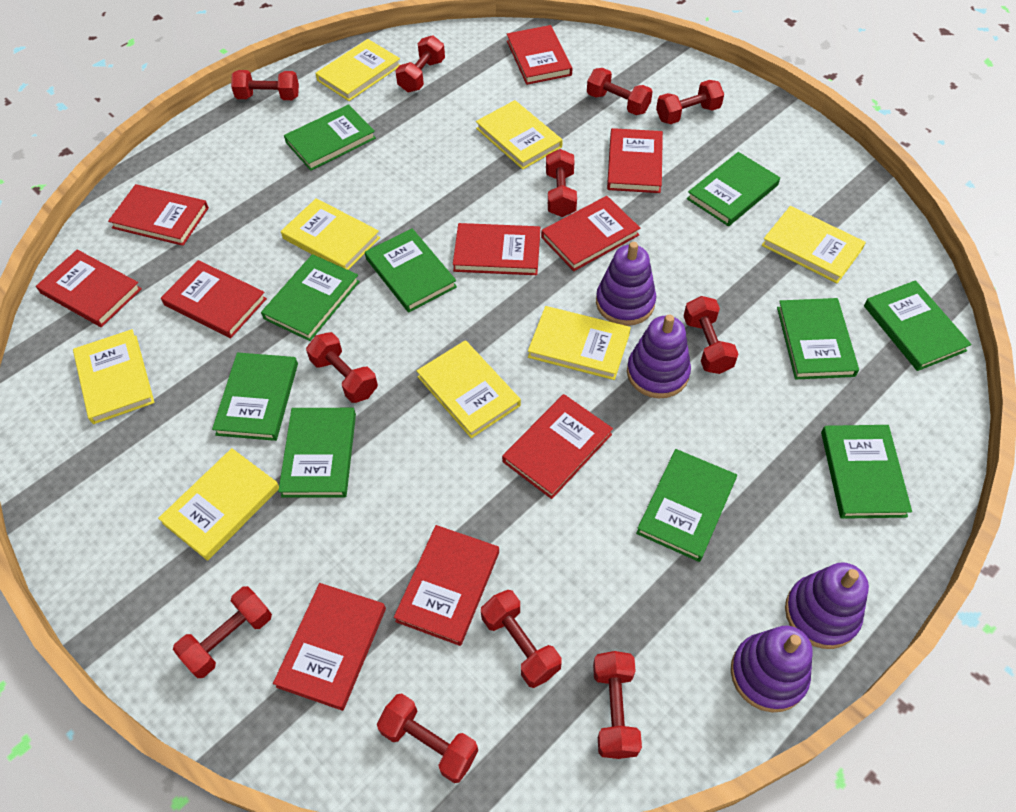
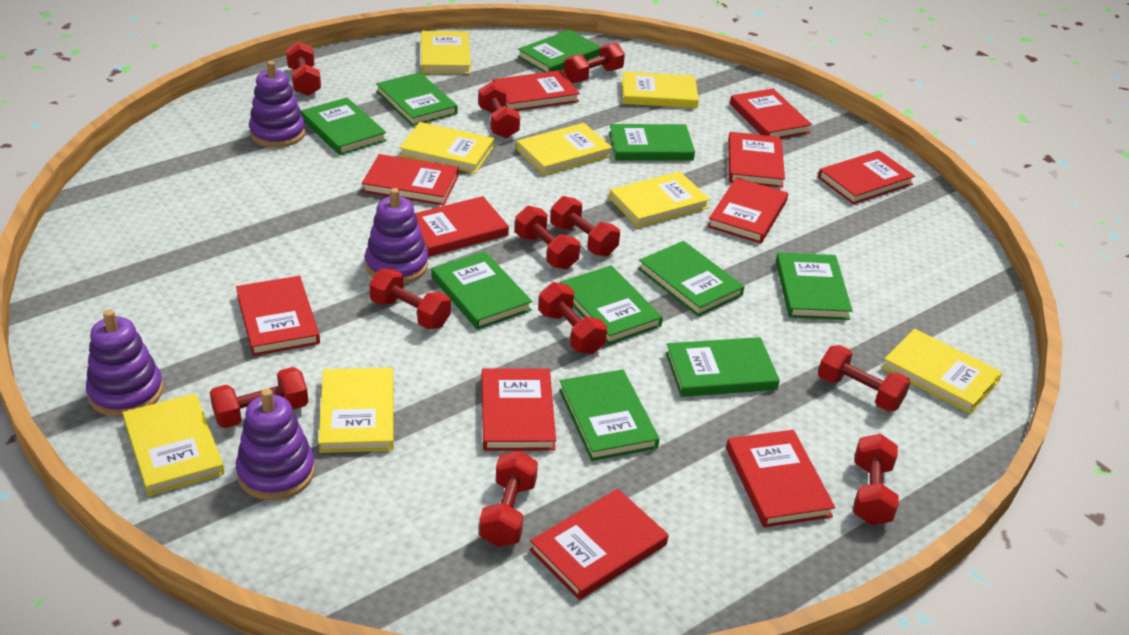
red book: 10 -> 11

